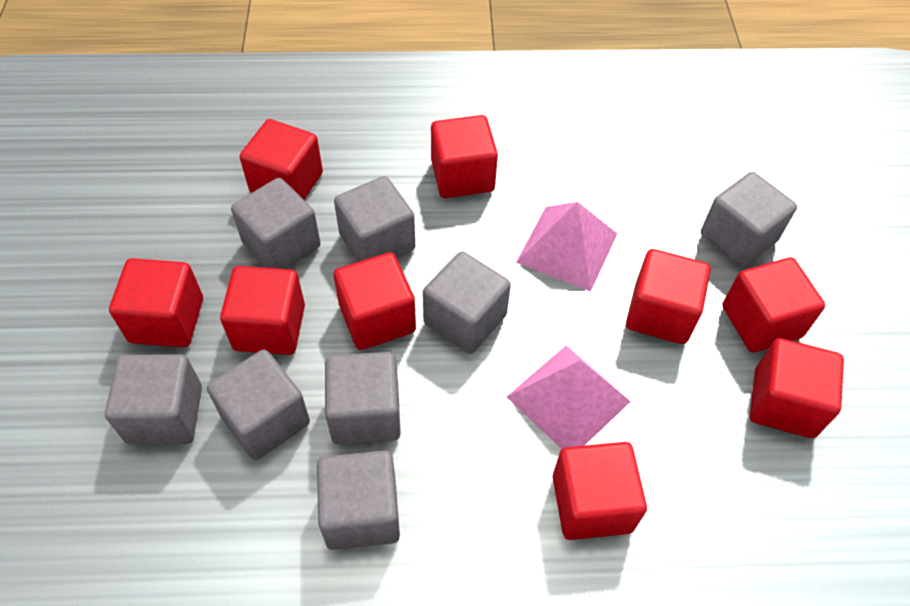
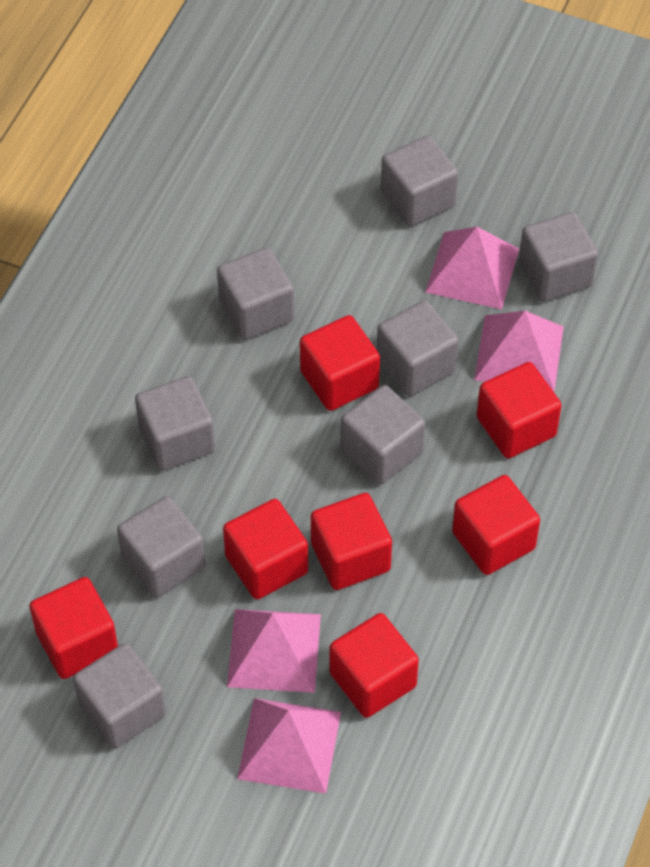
pink pyramid: 2 -> 4
red cube: 9 -> 7

